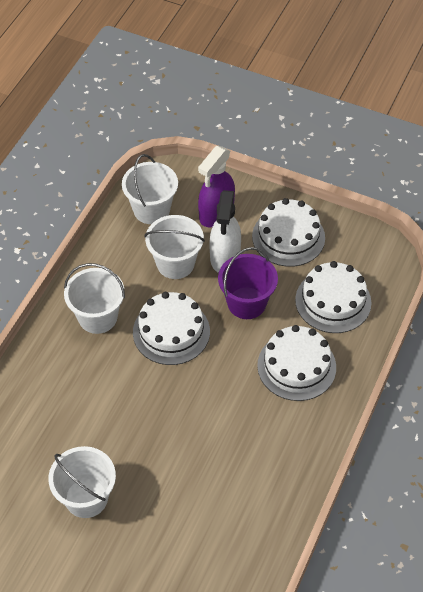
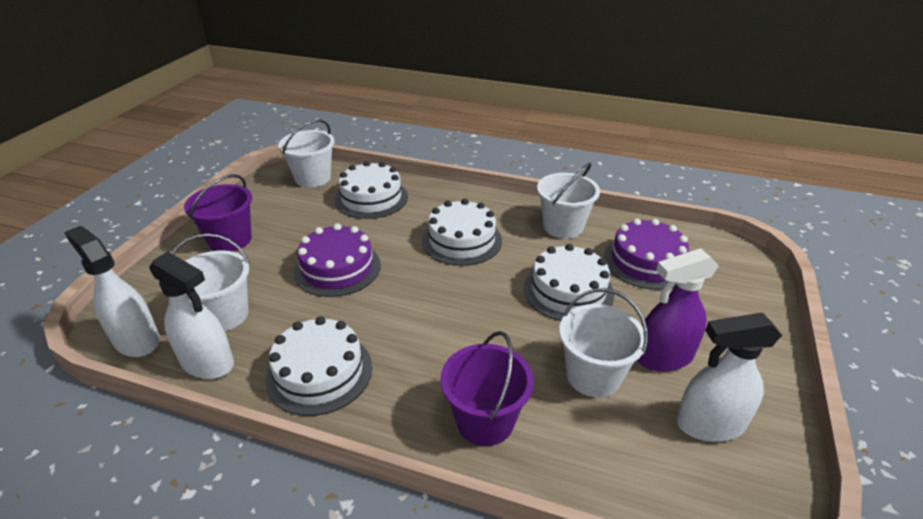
purple bucket: 1 -> 2
purple cake: 0 -> 2
white spray bottle: 1 -> 3

